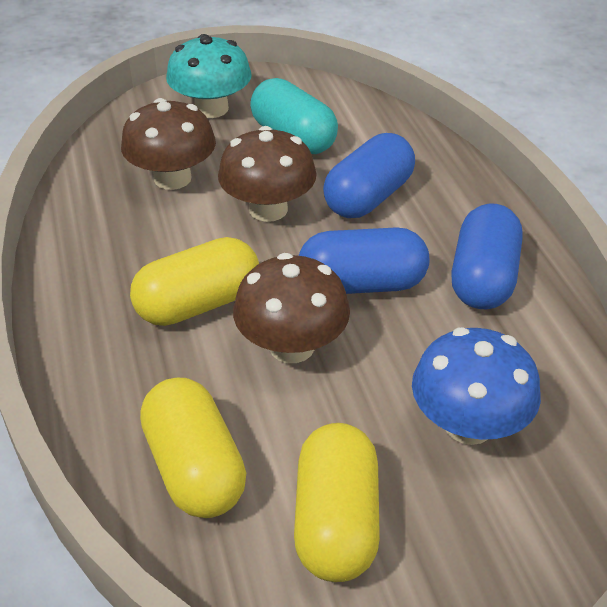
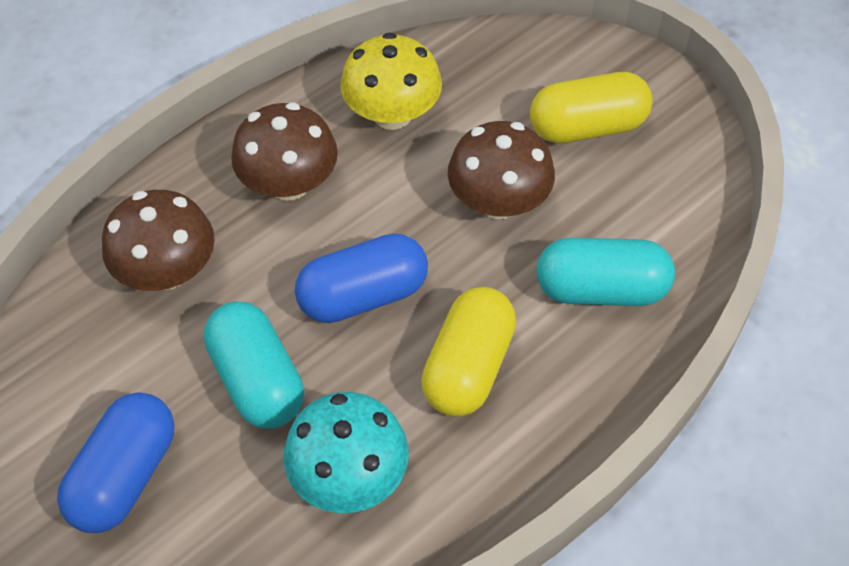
blue capsule: 3 -> 2
blue mushroom: 1 -> 0
turquoise capsule: 1 -> 2
yellow capsule: 3 -> 2
yellow mushroom: 0 -> 1

